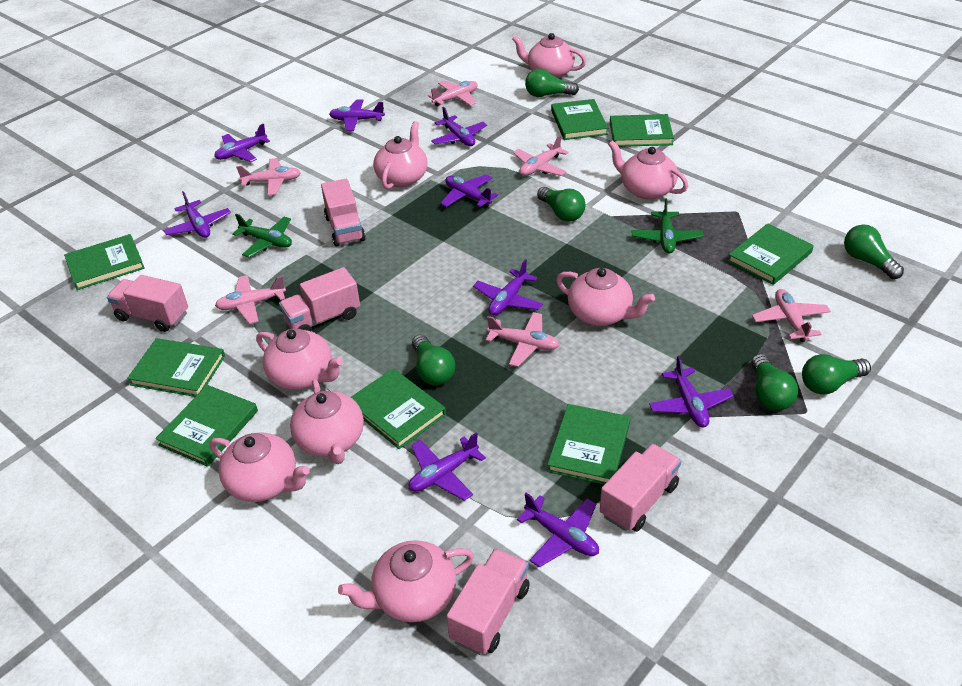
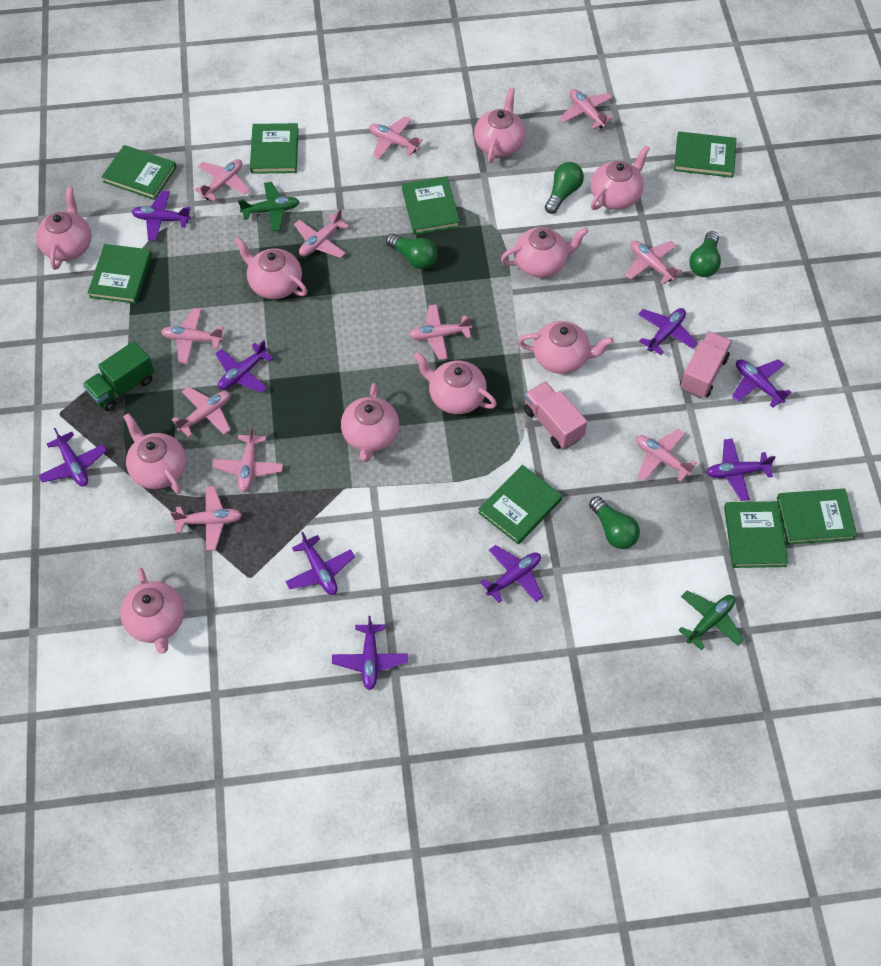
green light bulb: 6 -> 4
green truck: 0 -> 1
pink plane: 6 -> 11
pink teapot: 8 -> 10
pink truck: 5 -> 2

